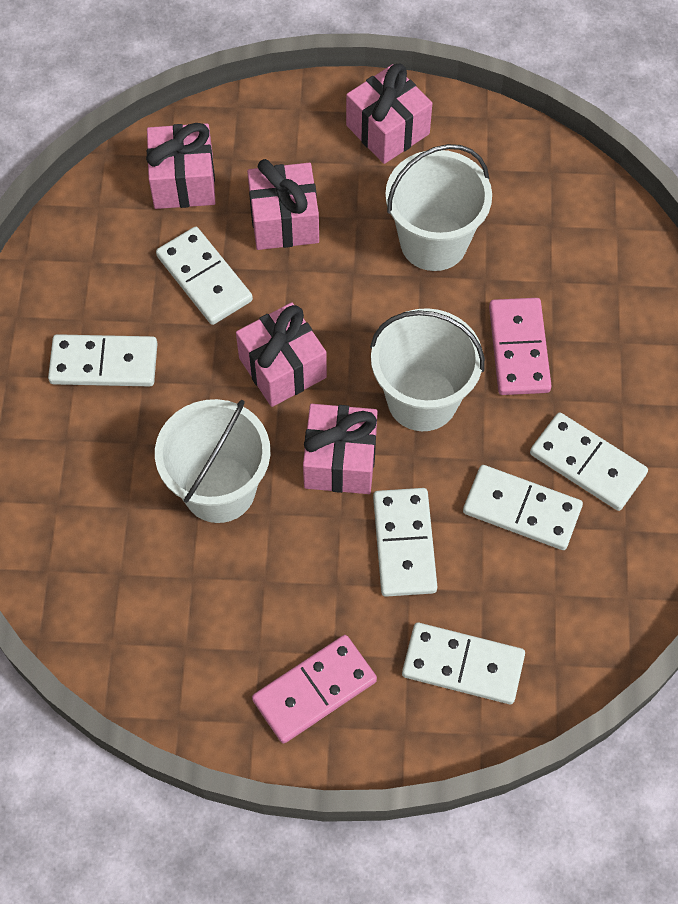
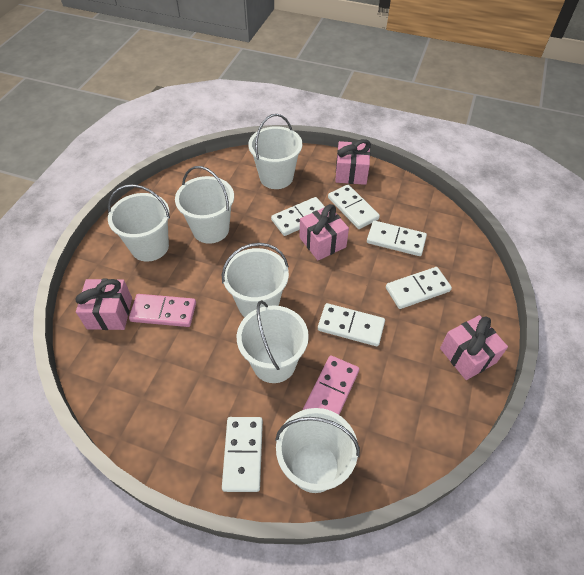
pink gift: 5 -> 4
white bucket: 3 -> 6

